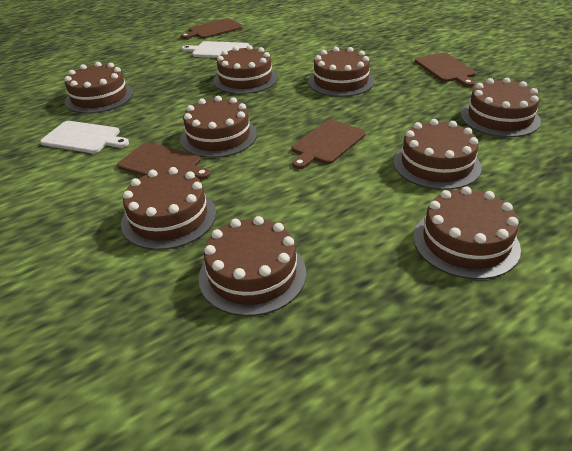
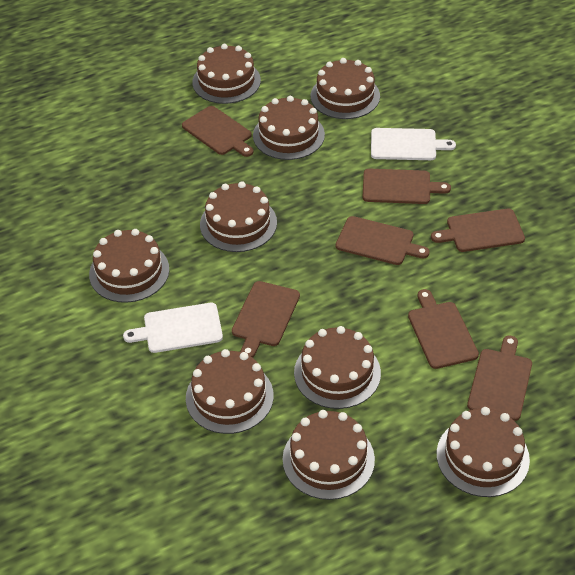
brown cutting board: 4 -> 7

